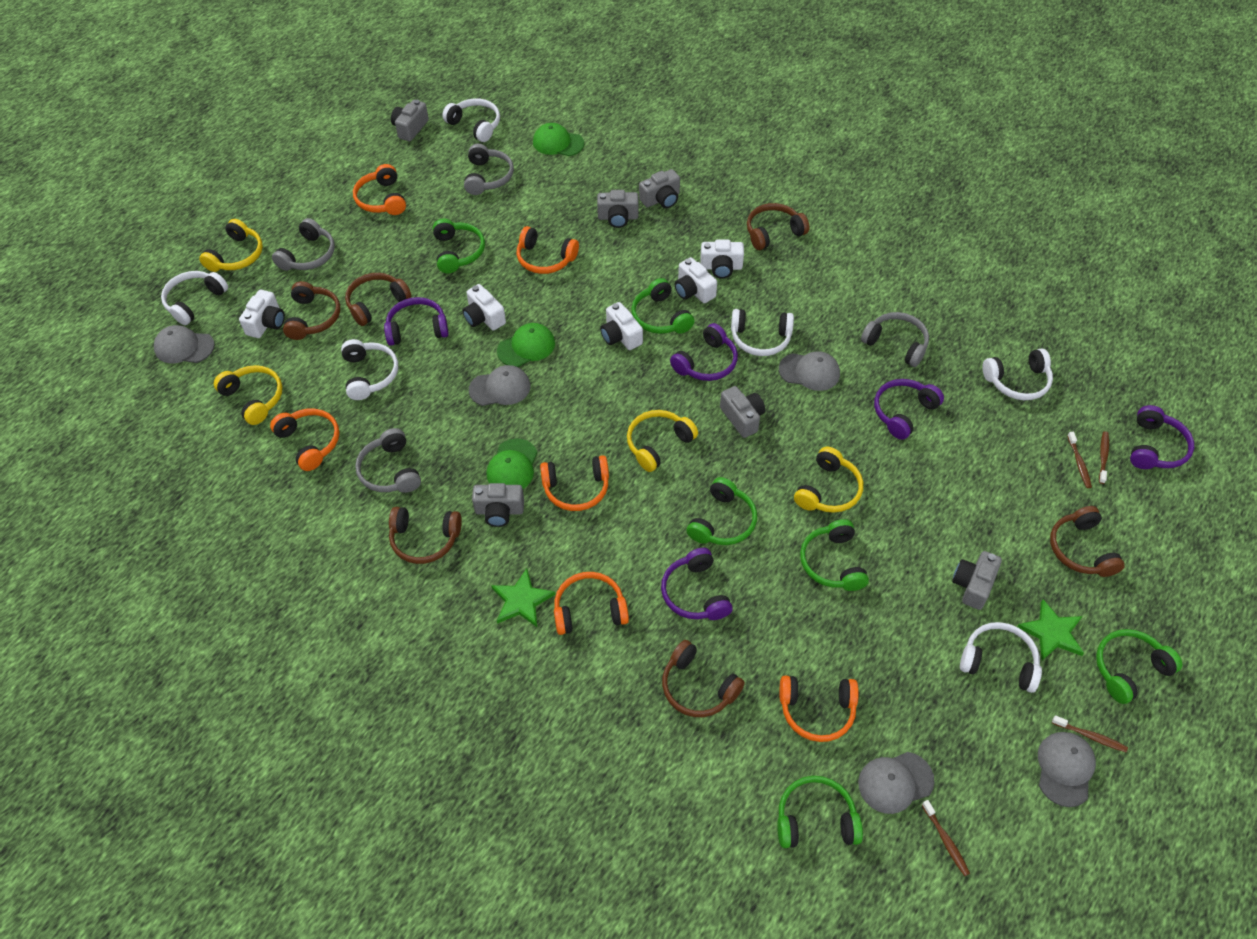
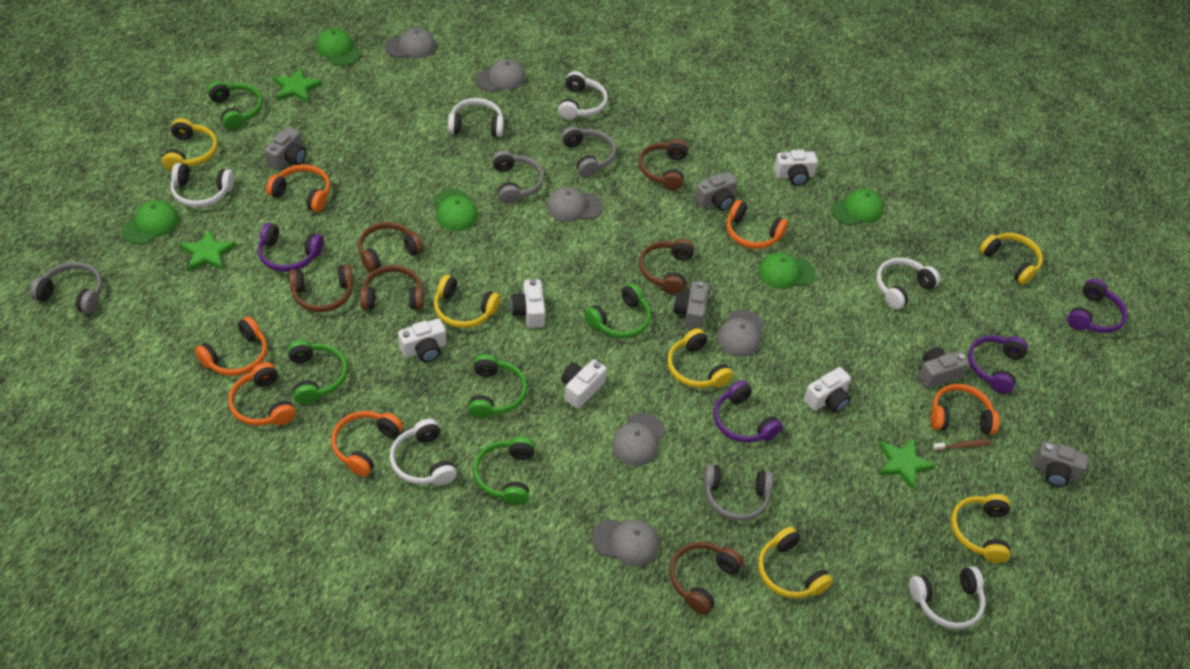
brown toothbrush: 4 -> 1
green cap: 3 -> 5
green headphones: 6 -> 5
green star: 2 -> 3
grey camera: 6 -> 5
grey cap: 5 -> 6
purple headphones: 5 -> 4
yellow headphones: 4 -> 6

